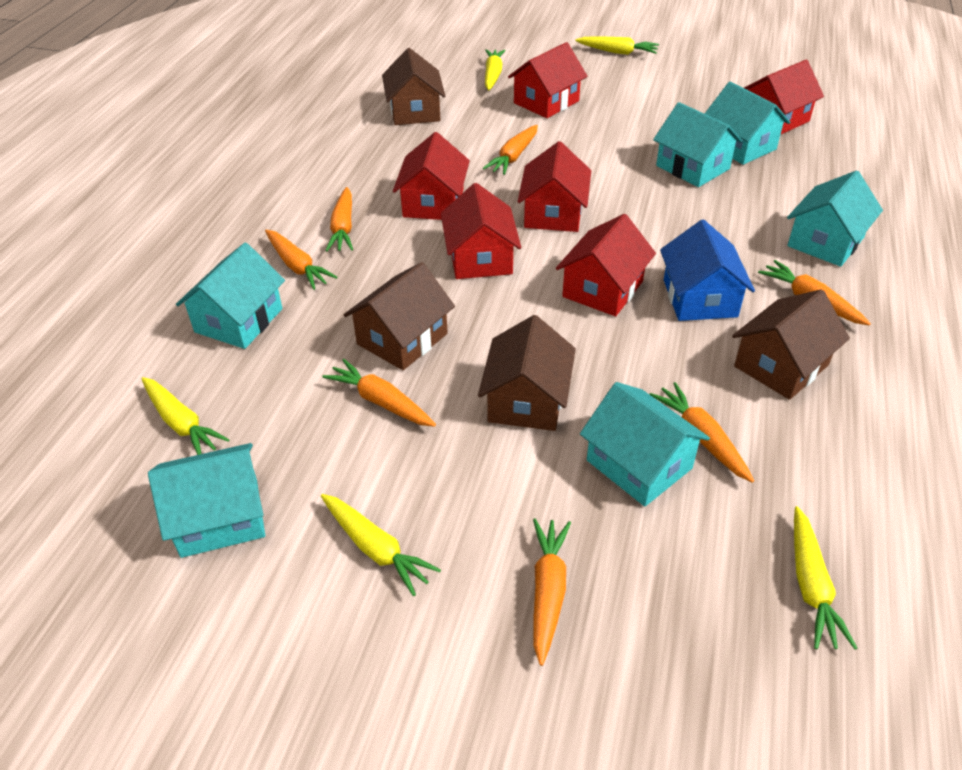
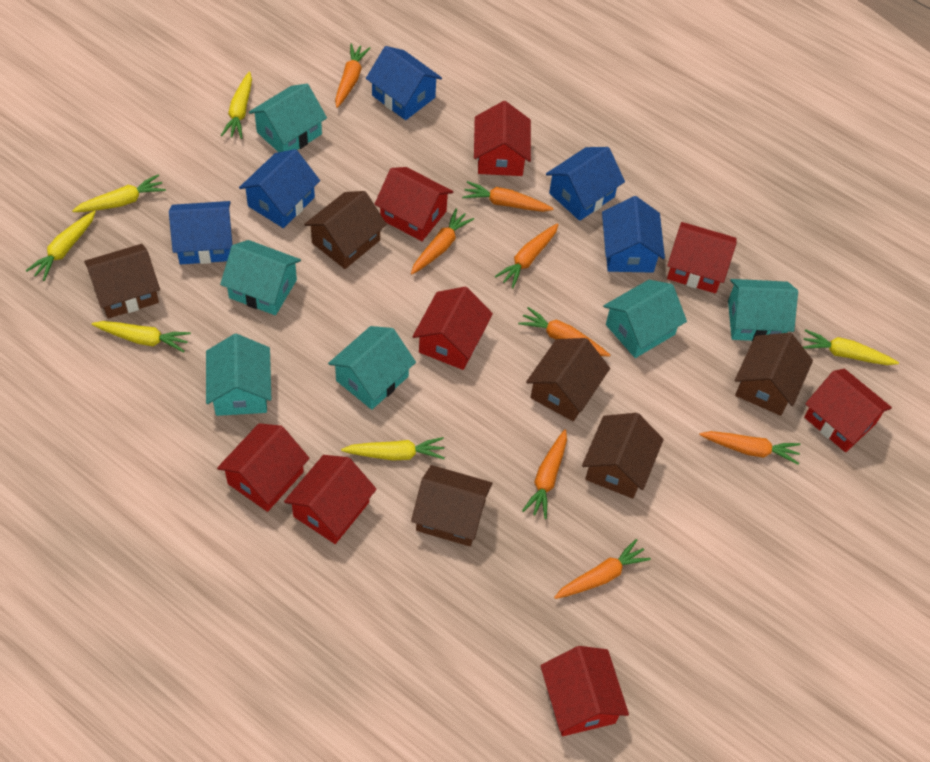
blue house: 1 -> 5
brown house: 4 -> 6
orange carrot: 7 -> 8
red house: 6 -> 8
yellow carrot: 5 -> 6

